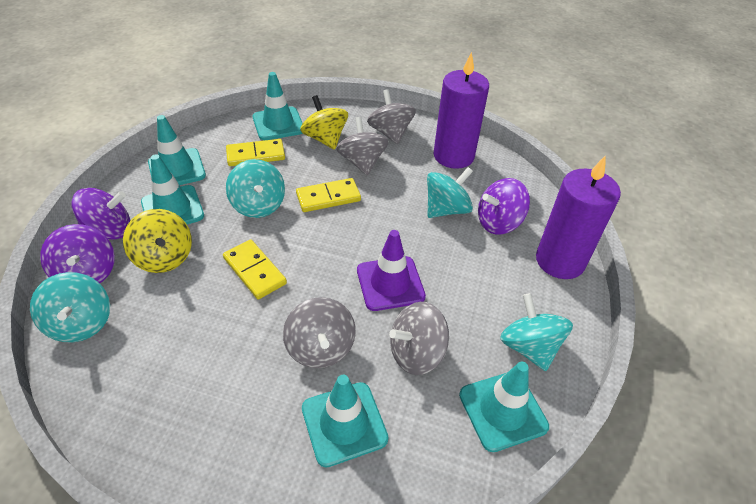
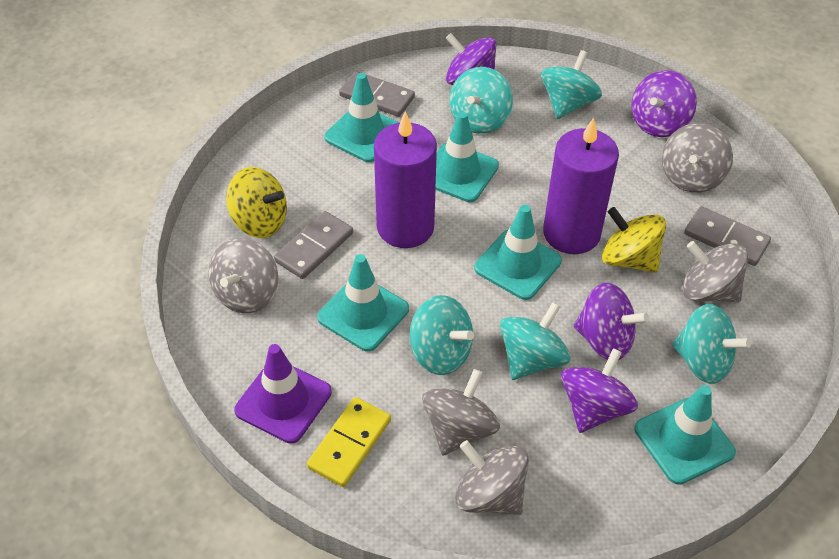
grey domino: 0 -> 3
grey spinning top: 4 -> 5
purple spinning top: 3 -> 4
turquoise spinning top: 4 -> 5
yellow domino: 3 -> 1

